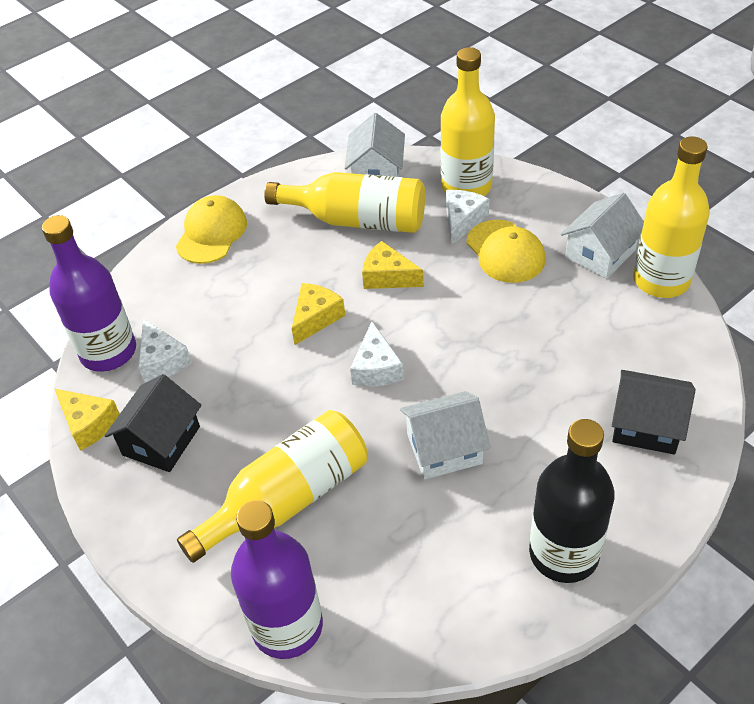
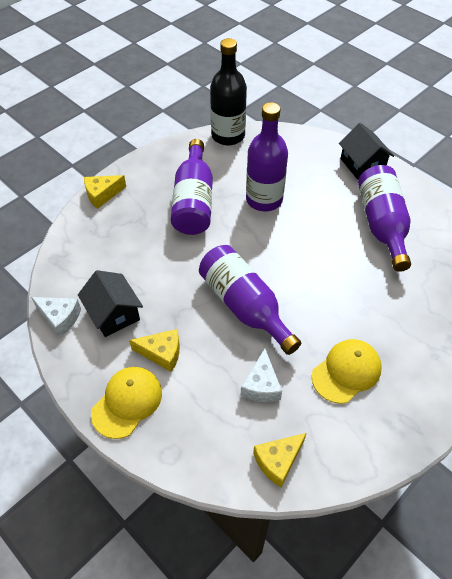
purple bottle: 2 -> 4
white cheese: 3 -> 2
white house: 3 -> 0
yellow bottle: 4 -> 0

